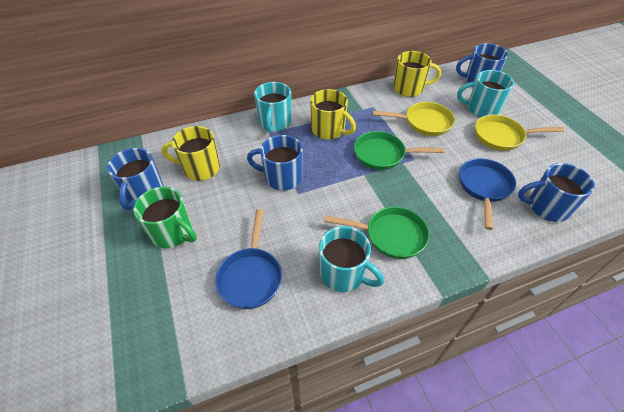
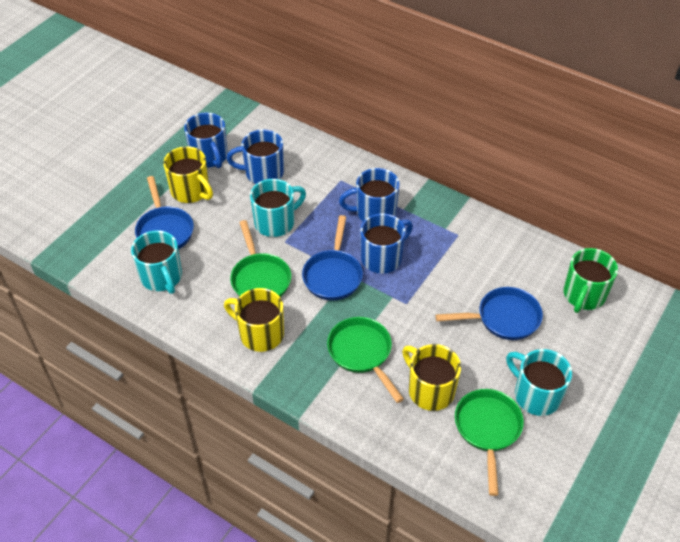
blue pan: 2 -> 3
green pan: 2 -> 3
yellow pan: 2 -> 0

